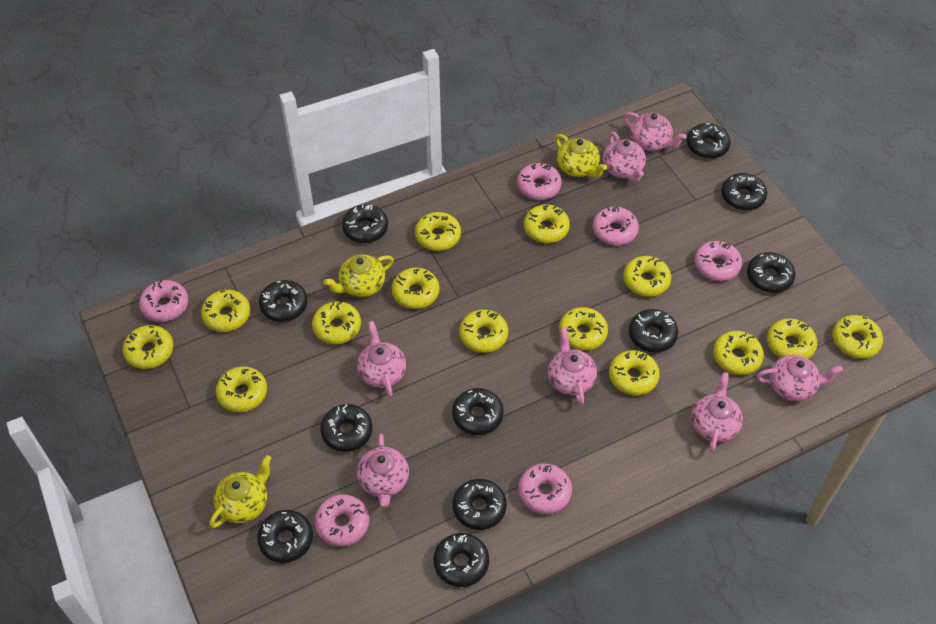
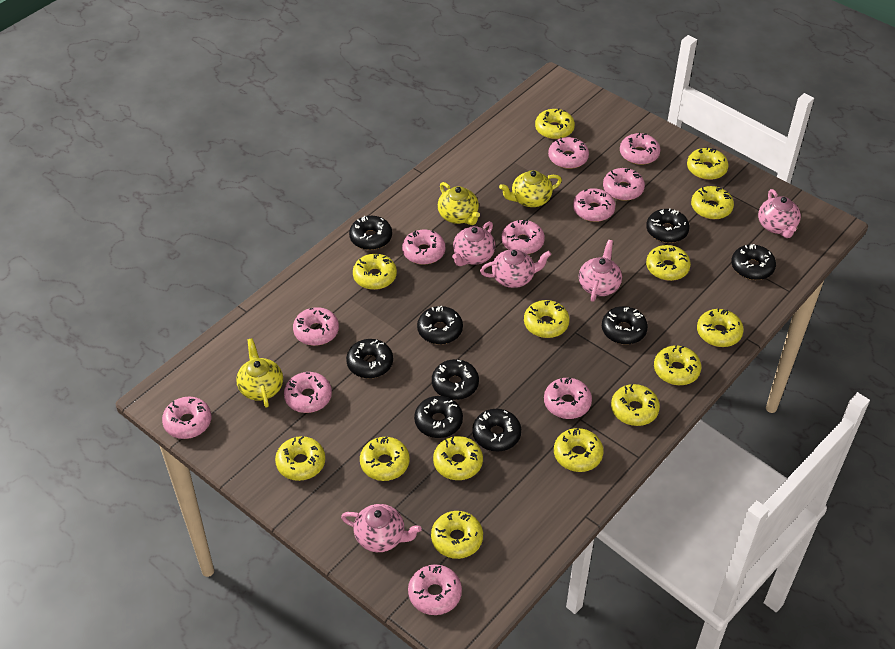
black donut: 11 -> 9
pink donut: 6 -> 11
pink teapot: 7 -> 5

